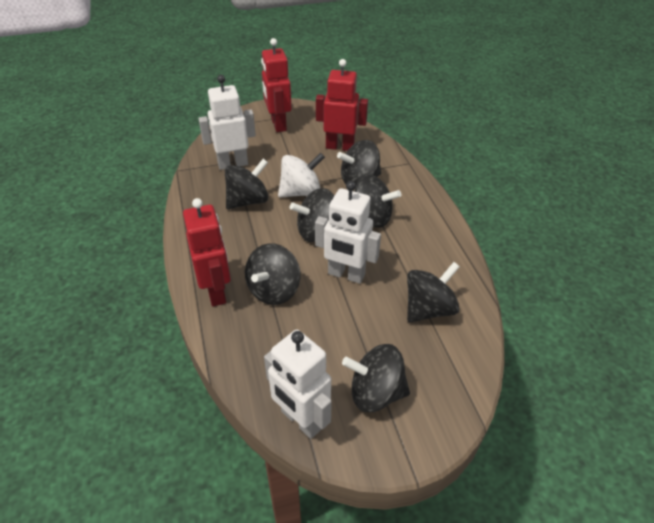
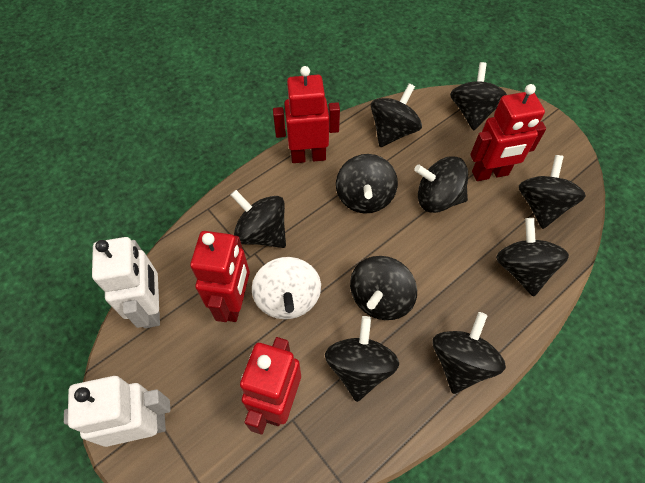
black spinning top: 7 -> 10
red robot: 3 -> 4
white robot: 3 -> 2

